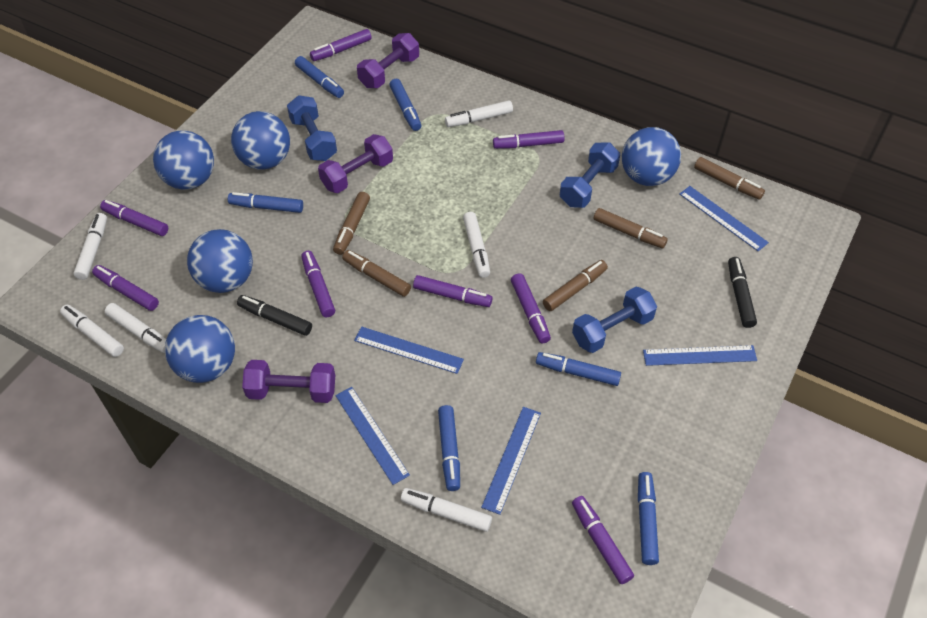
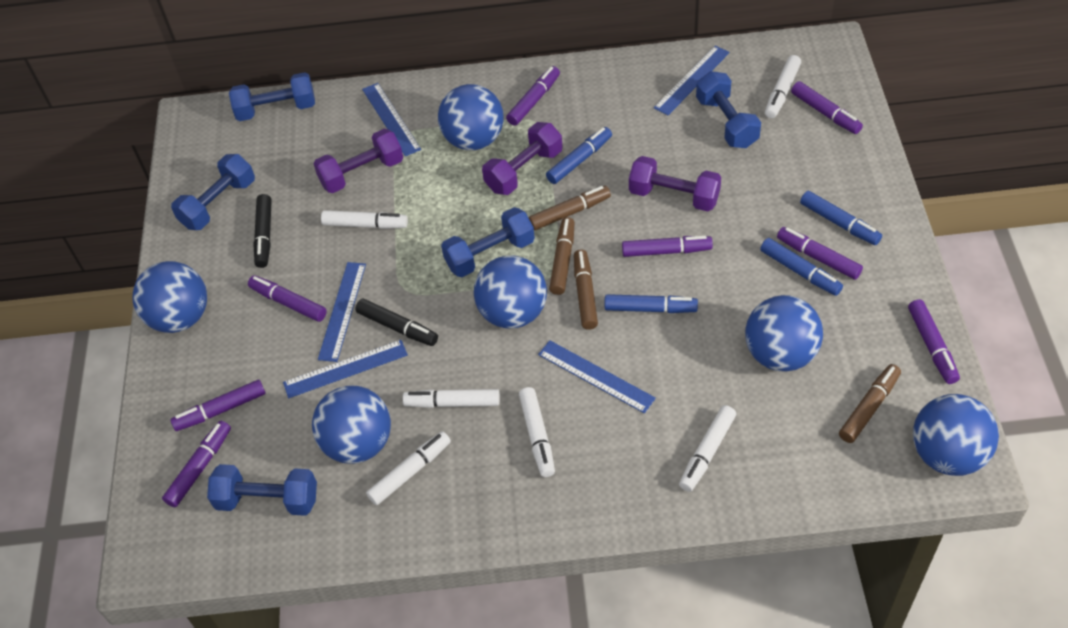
blue ball: 5 -> 6
blue dumbbell: 3 -> 5
blue marker: 6 -> 4
brown marker: 5 -> 4

